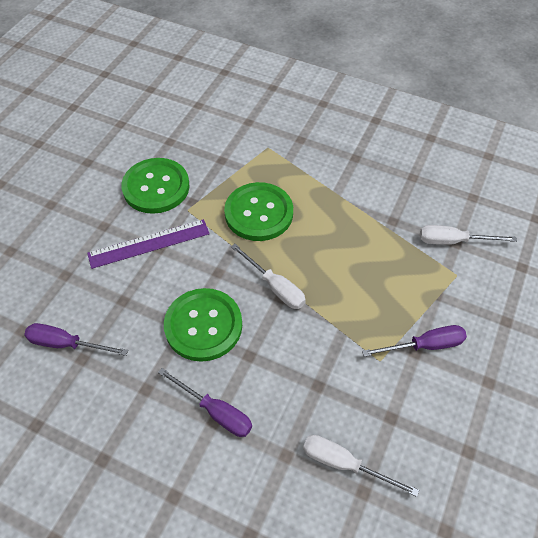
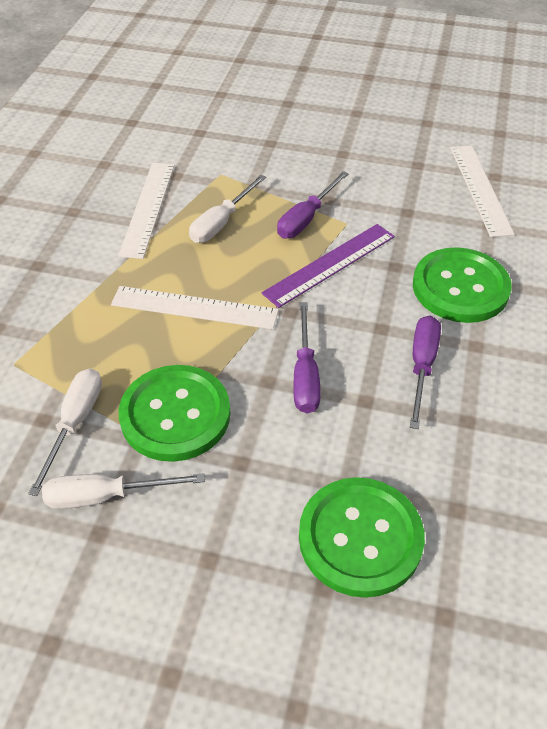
white ruler: 0 -> 3

